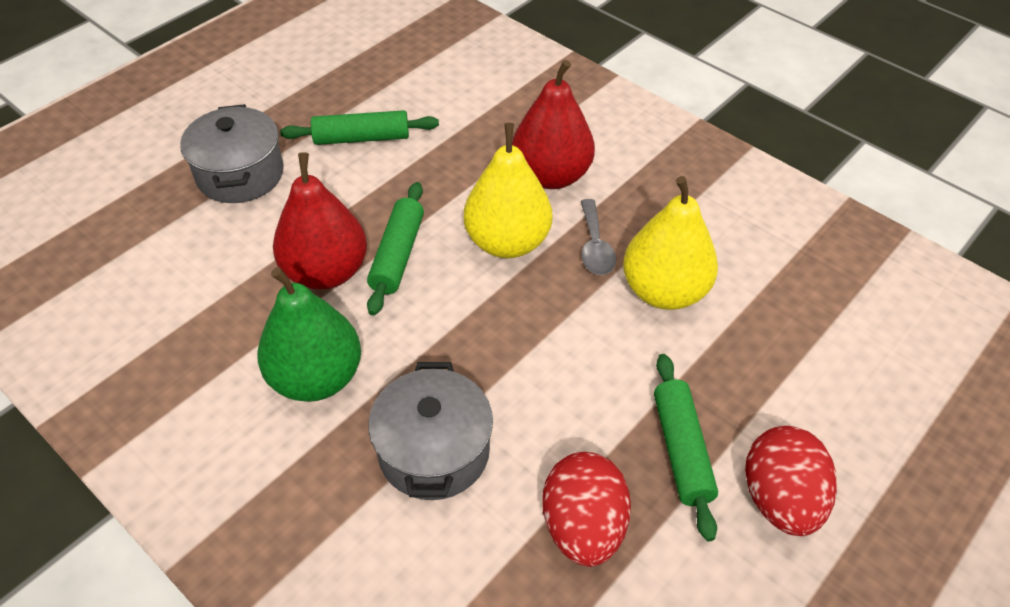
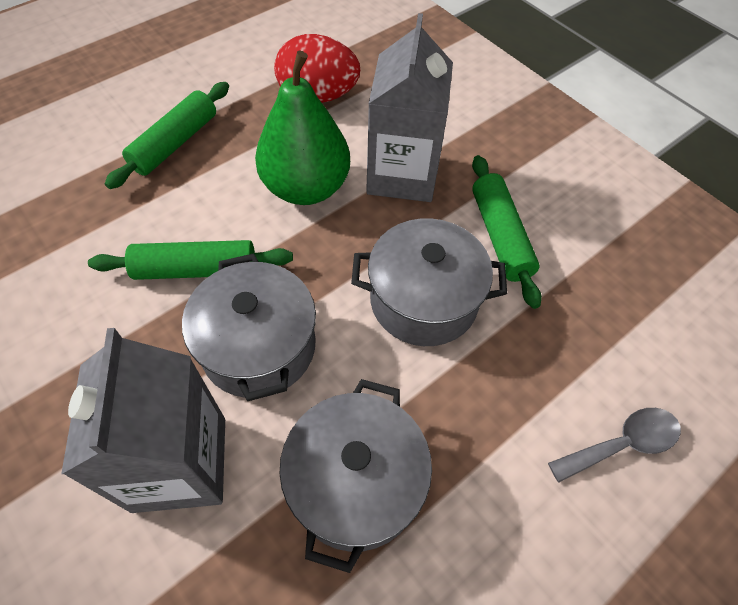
grey carton: 0 -> 2
grey pot: 2 -> 3
red egg: 2 -> 1
red pear: 2 -> 0
yellow pear: 2 -> 0

